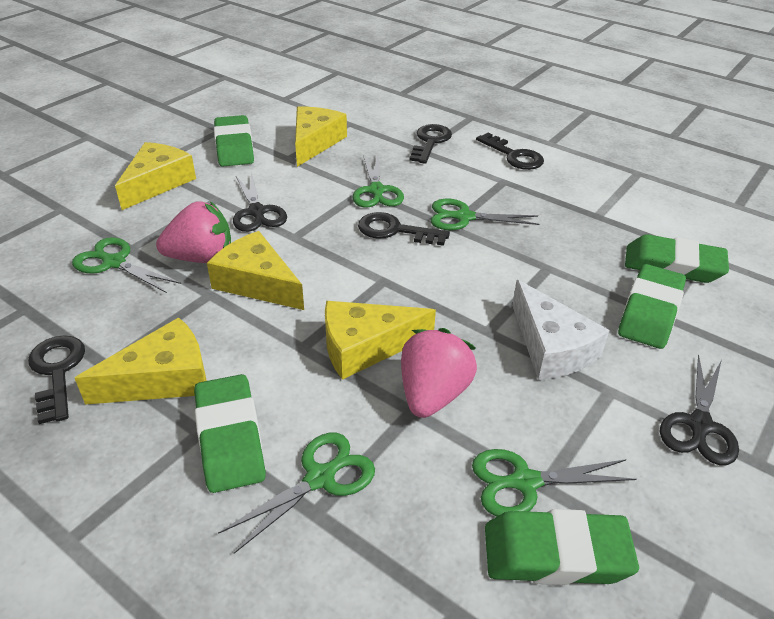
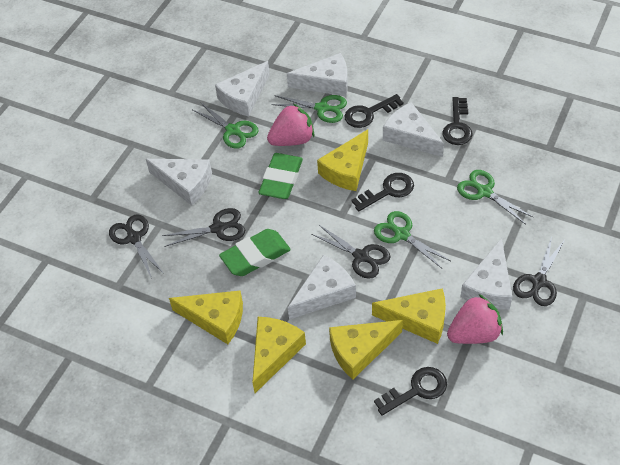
black scissors: 2 -> 4
green eraser: 5 -> 2
green scissors: 5 -> 4
white cheese: 1 -> 6

